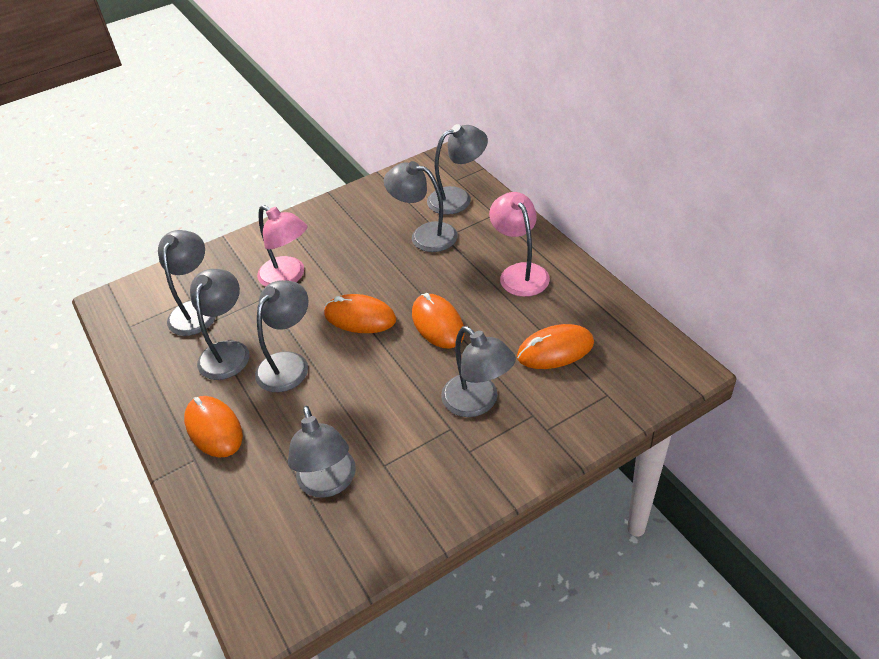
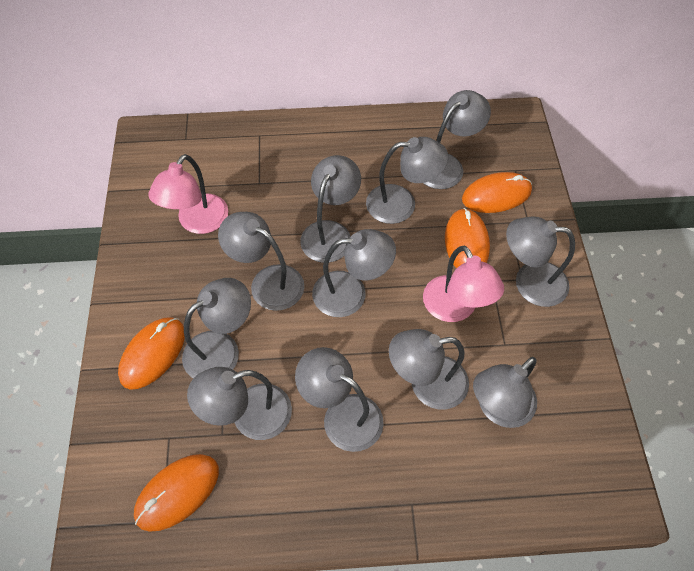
grey lamp: 7 -> 11

